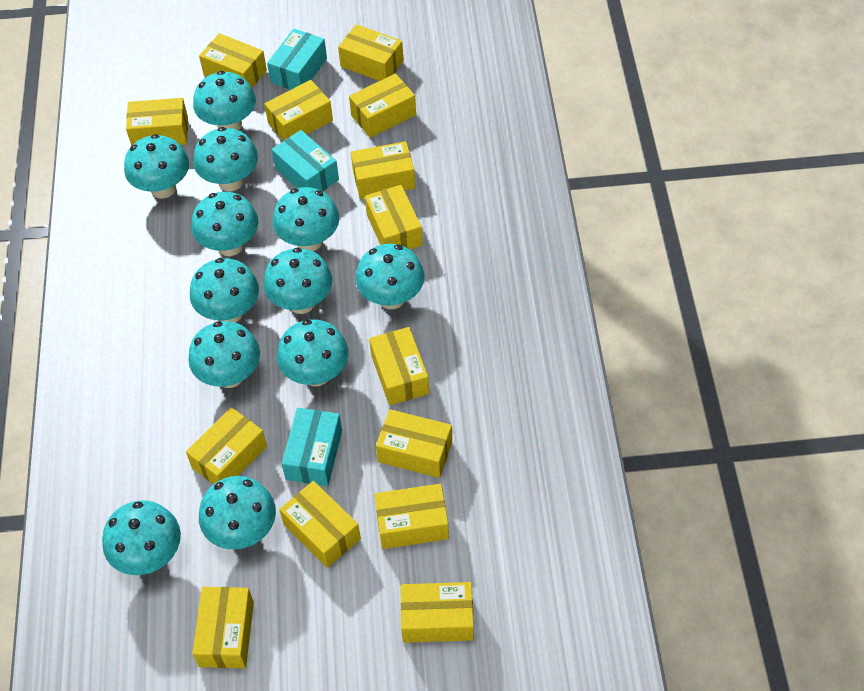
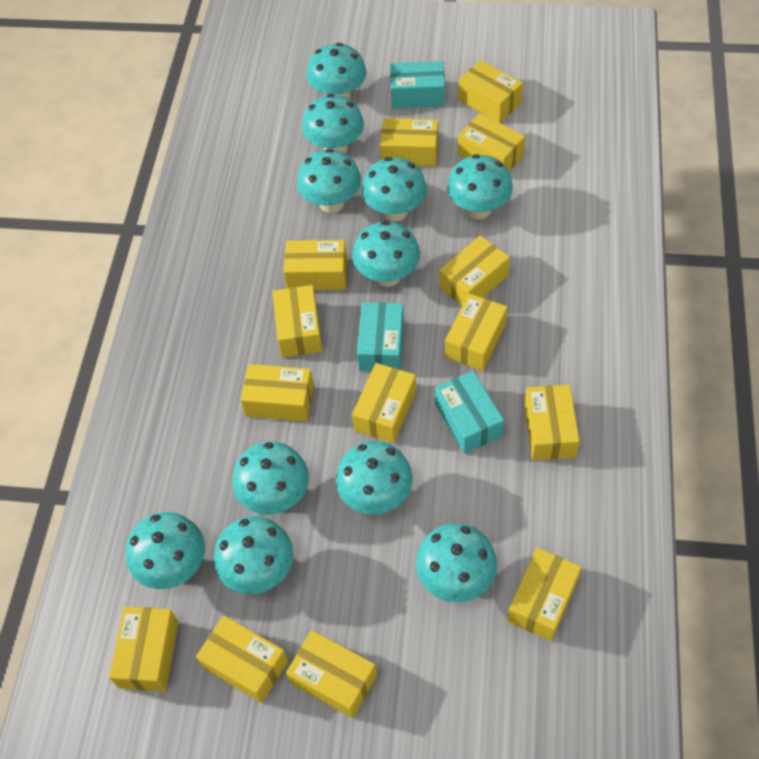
turquoise mushroom: 12 -> 11

